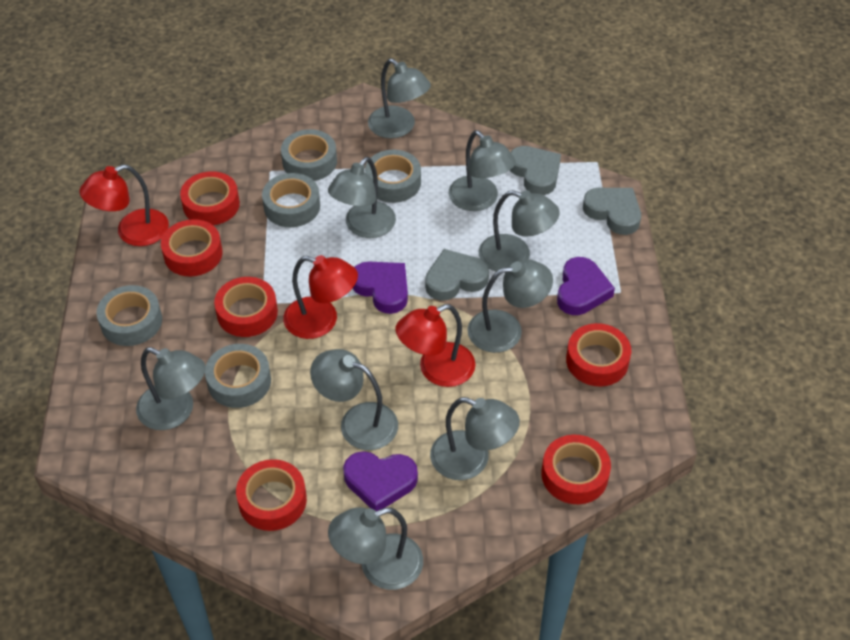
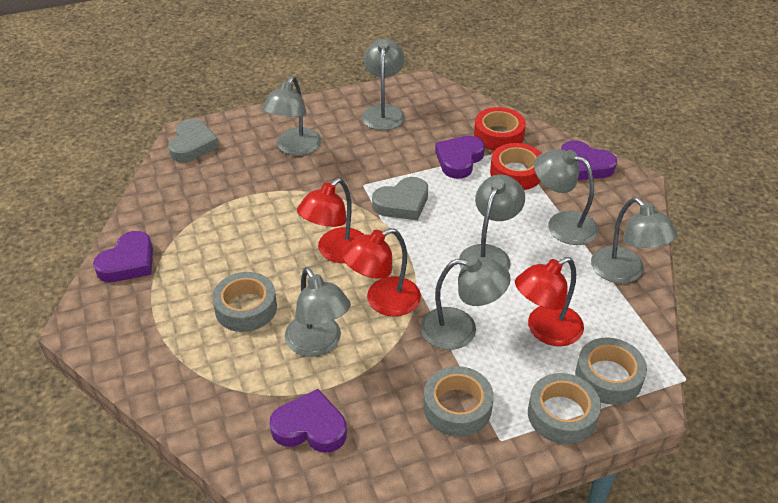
grey heart: 3 -> 2
grey lamp: 9 -> 7
grey tape: 5 -> 4
purple heart: 3 -> 4
red tape: 6 -> 2

